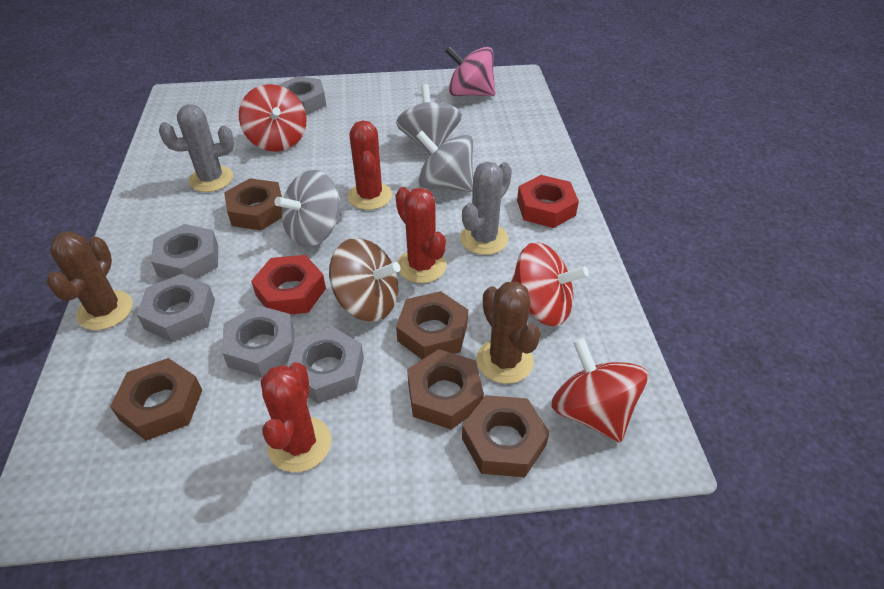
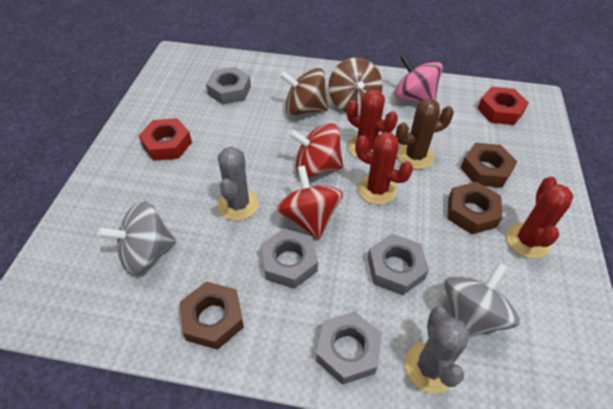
brown cactus: 2 -> 1
brown nut: 5 -> 3
brown spinning top: 1 -> 2
grey nut: 5 -> 4
grey spinning top: 3 -> 2
red spinning top: 3 -> 2

